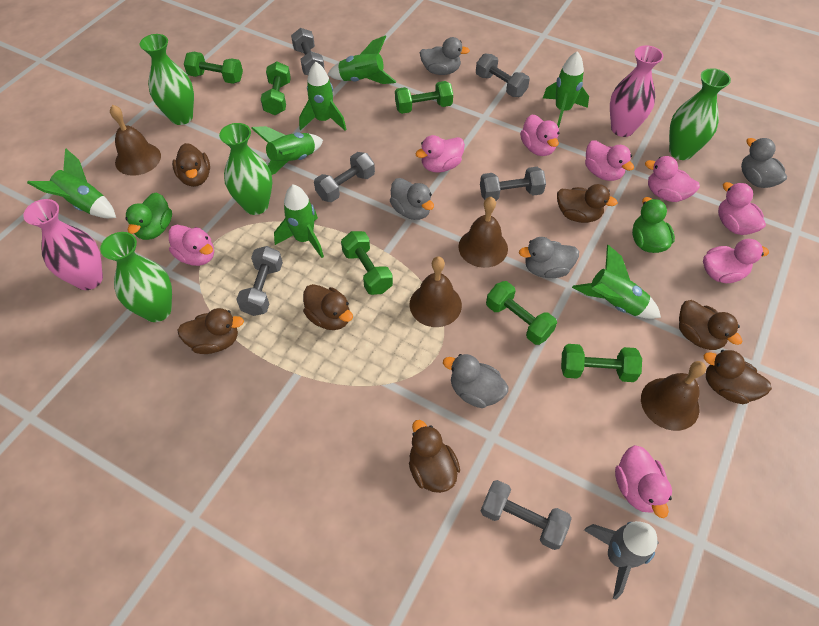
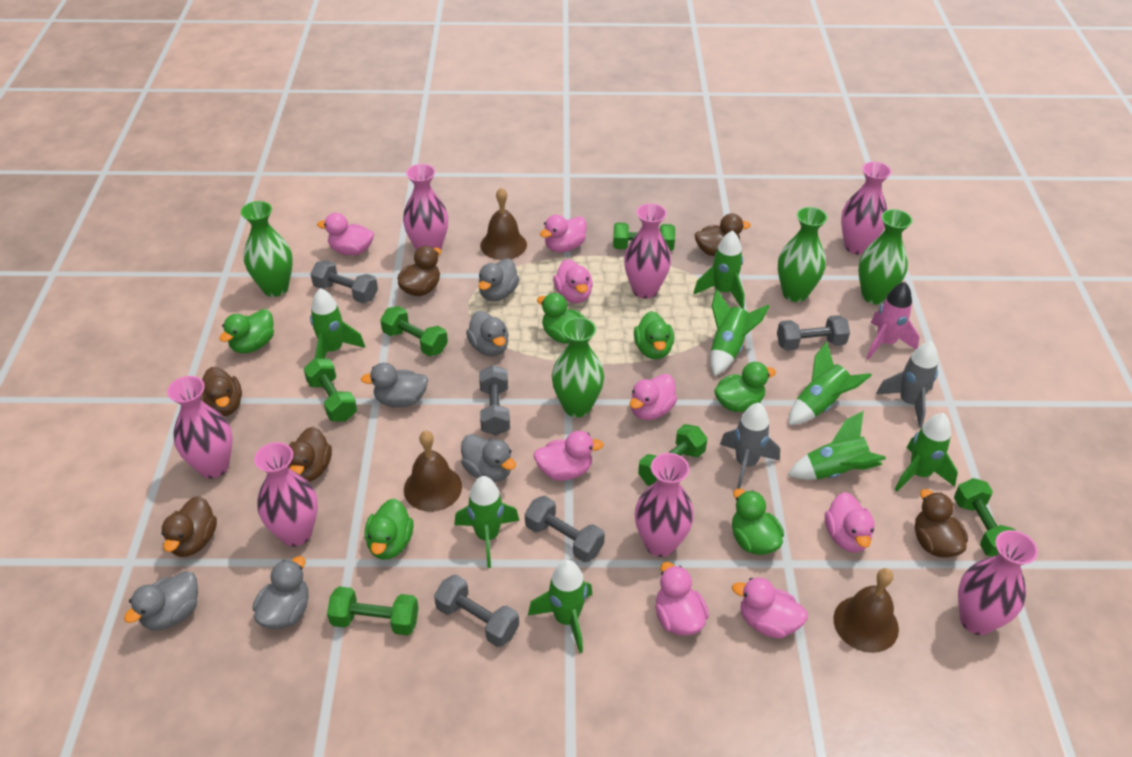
brown bell: 4 -> 3
brown duck: 7 -> 6
green duck: 2 -> 6
green rocket: 7 -> 8
grey duck: 5 -> 6
grey dumbbell: 6 -> 5
grey rocket: 1 -> 2
pink rocket: 0 -> 1
pink vase: 2 -> 7

